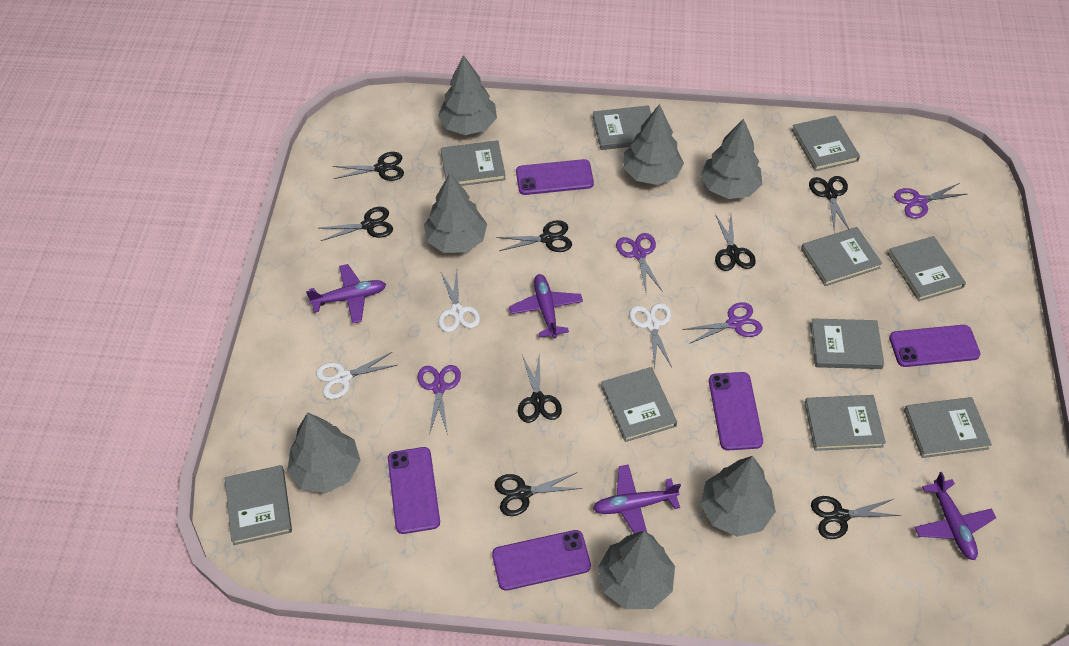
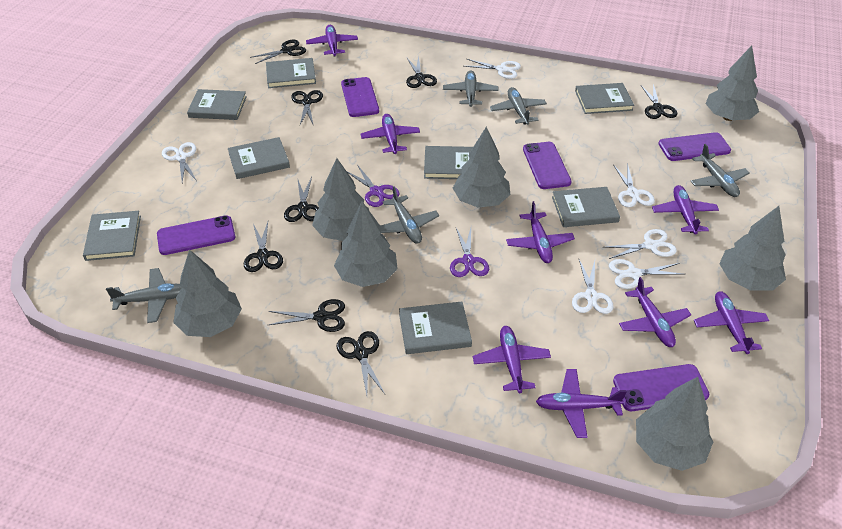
grey book: 10 -> 8
grey plane: 0 -> 5
purple plane: 4 -> 8
purple scissors: 4 -> 2
white scissors: 3 -> 6

